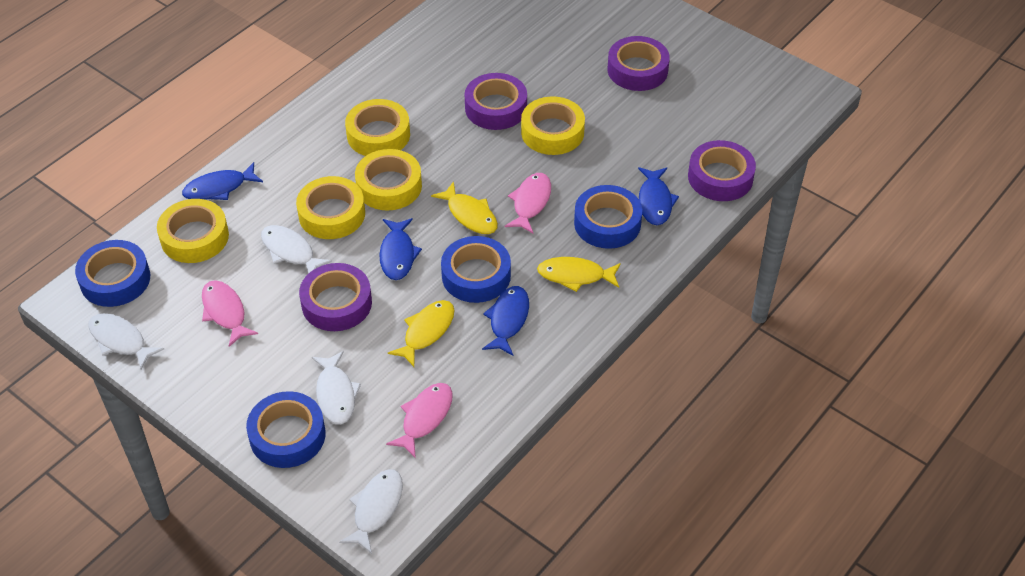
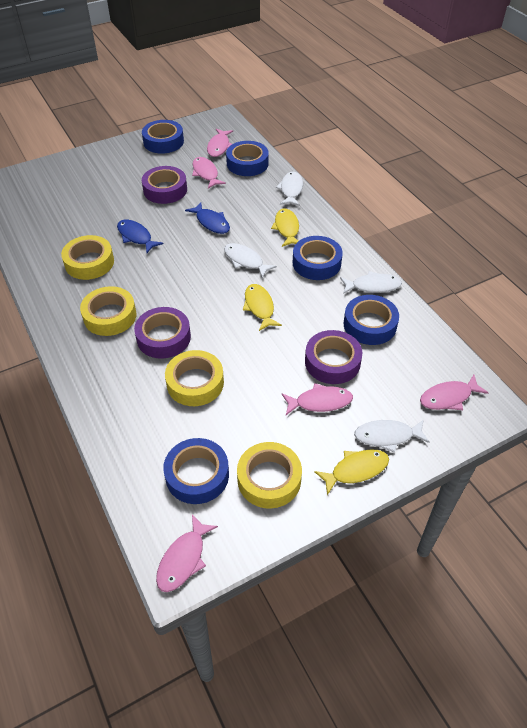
blue fish: 4 -> 2
blue tape: 4 -> 5
pink fish: 3 -> 5
purple tape: 4 -> 3
yellow tape: 5 -> 4

